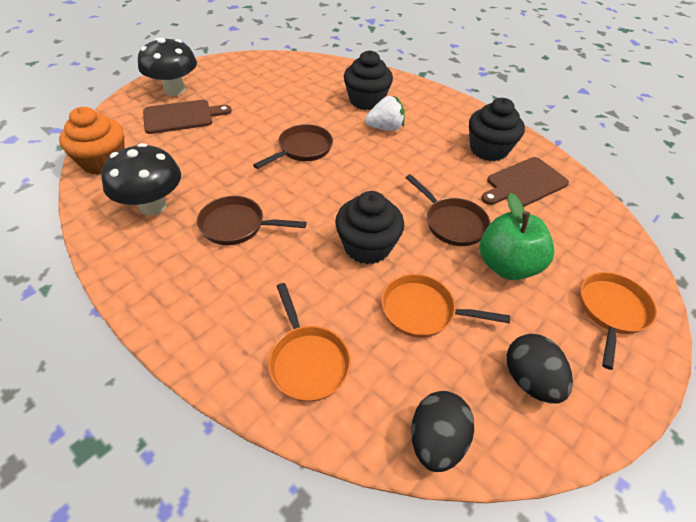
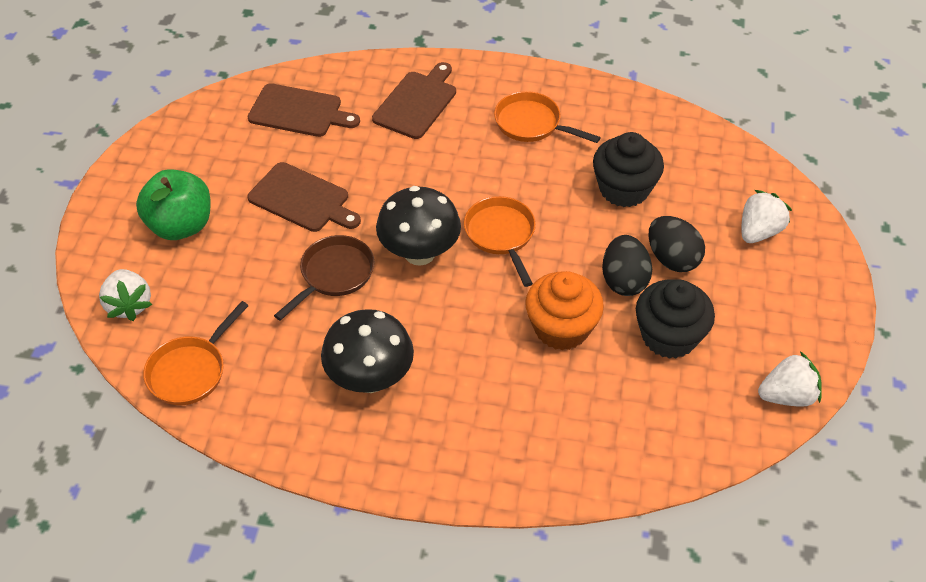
black cupcake: 3 -> 2
brown cutting board: 2 -> 3
brown pan: 3 -> 1
white strawberry: 1 -> 3

